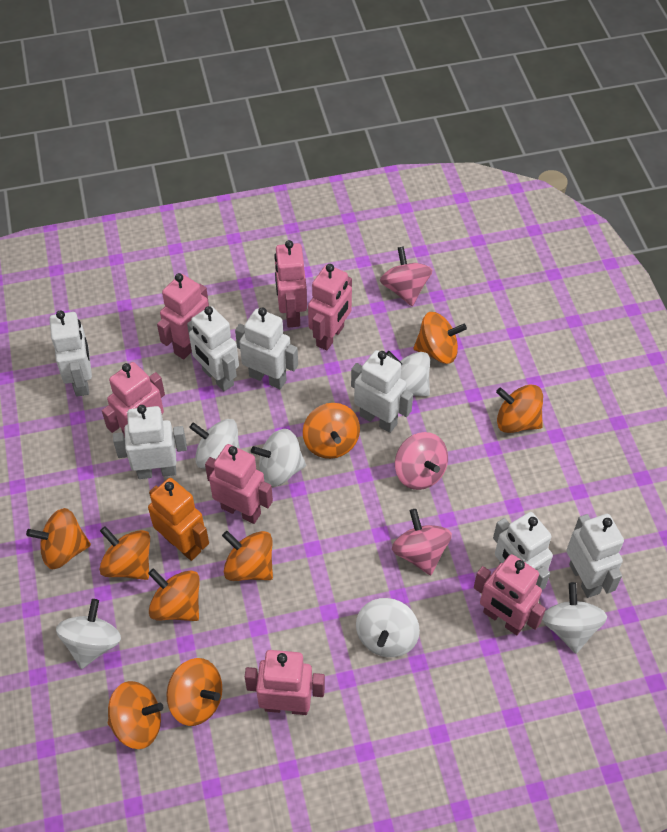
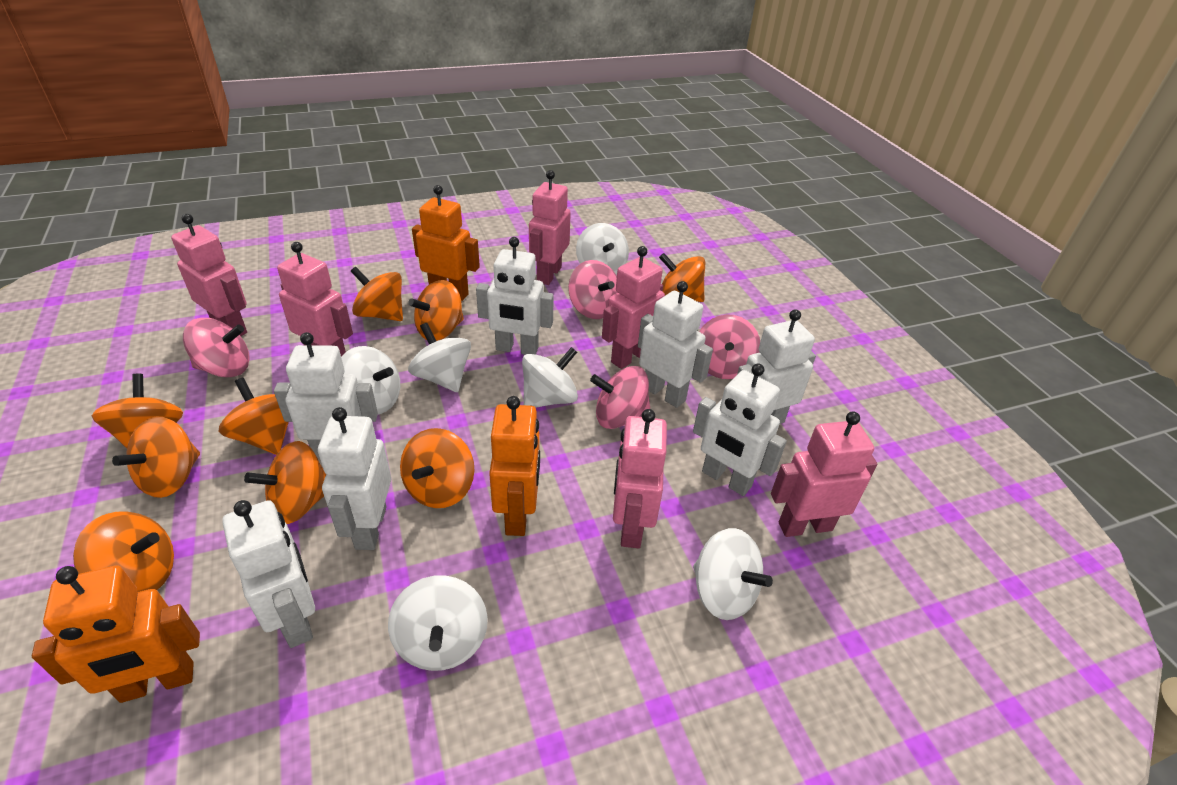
orange robot: 1 -> 3
pink robot: 7 -> 6
pink spinning top: 3 -> 4

